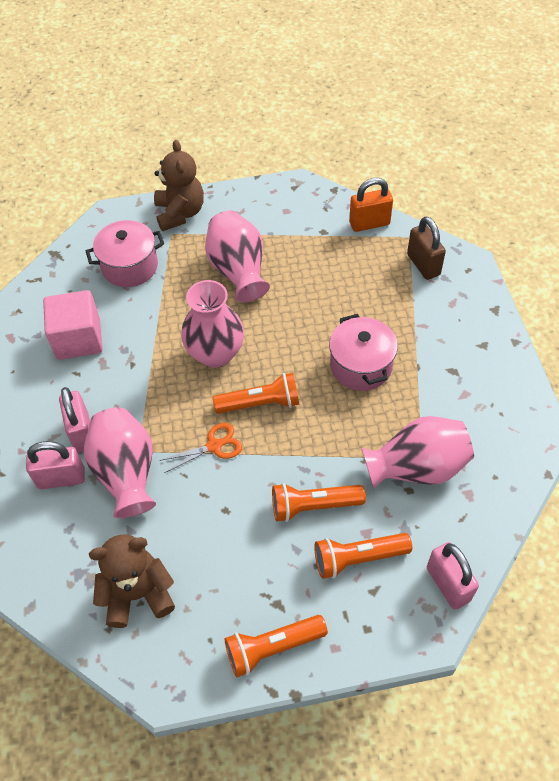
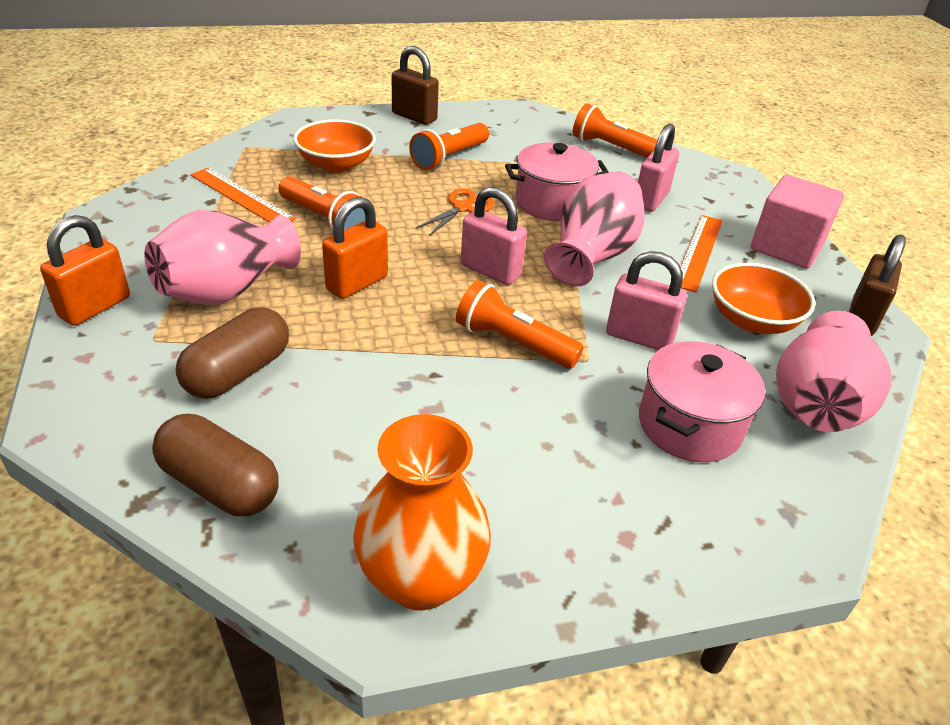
brown capsule: 0 -> 2
brown padlock: 1 -> 2
brown teddy bear: 2 -> 0
orange bowl: 0 -> 2
orange padlock: 1 -> 2
orange ruler: 0 -> 2
orange vase: 0 -> 1
pink vase: 4 -> 3

